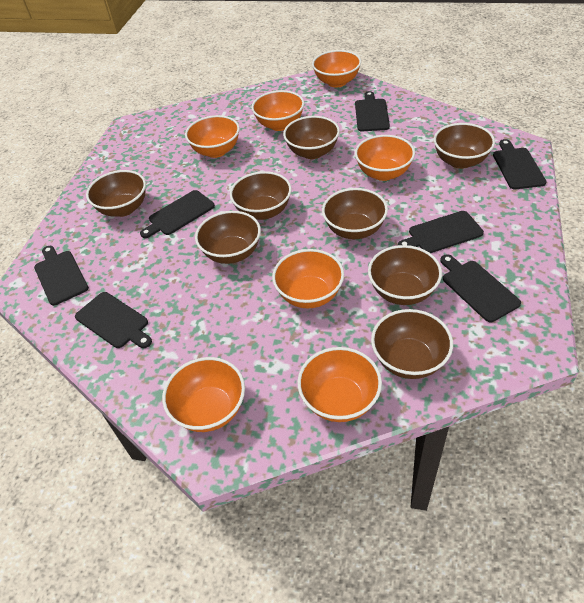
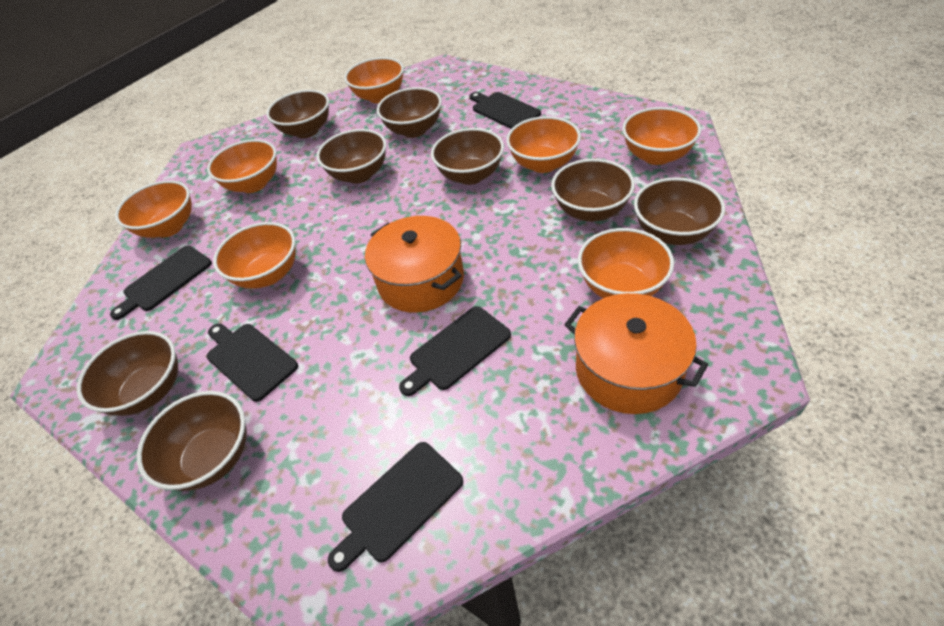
black cutting board: 7 -> 5
orange pot: 0 -> 2

